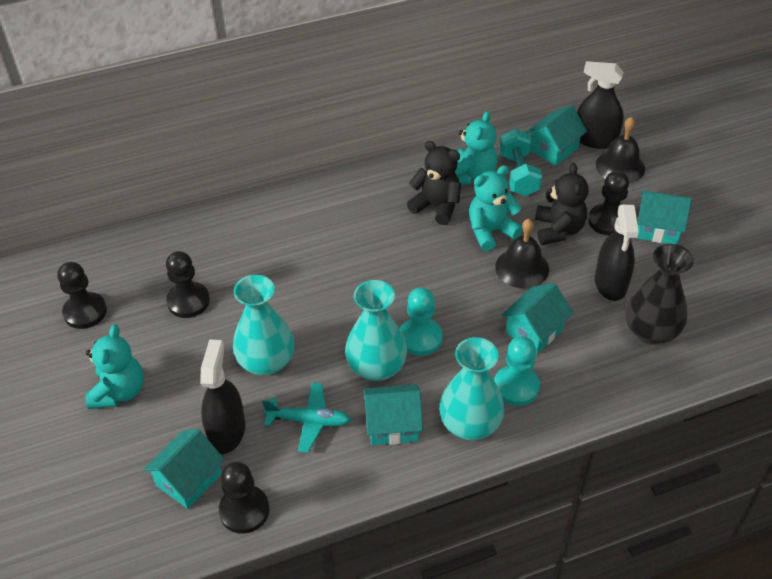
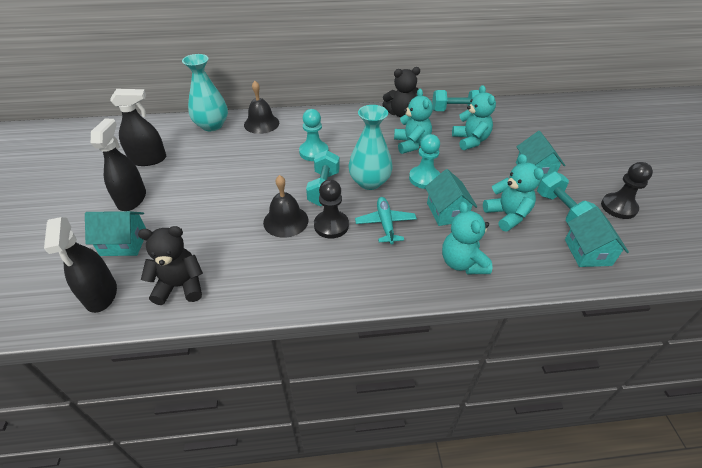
black pawn: 4 -> 2
black vase: 1 -> 0
turquoise dumbbell: 1 -> 3
turquoise house: 5 -> 4
turquoise teddy bear: 3 -> 4
turquoise vase: 3 -> 2

